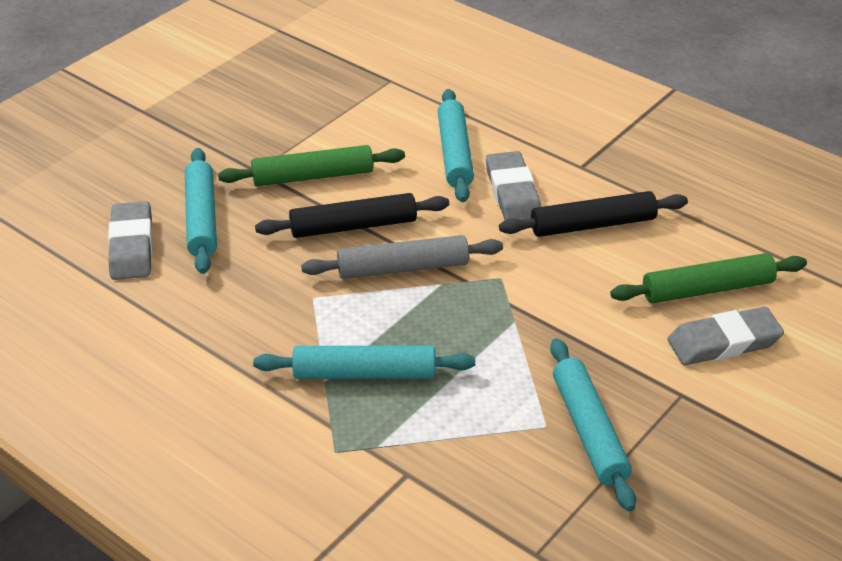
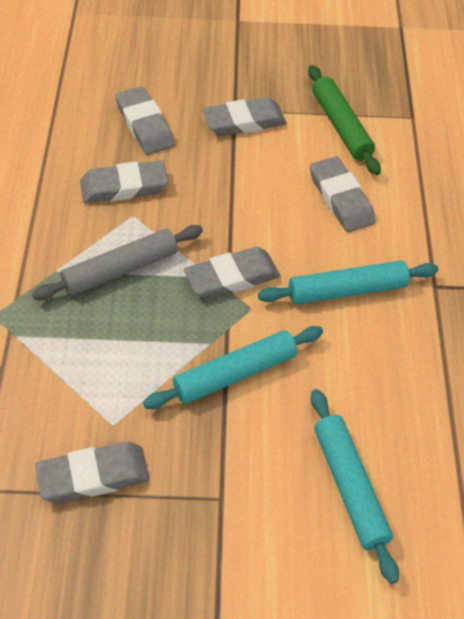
black rolling pin: 2 -> 0
green rolling pin: 2 -> 1
grey eraser: 3 -> 6
turquoise rolling pin: 4 -> 3

